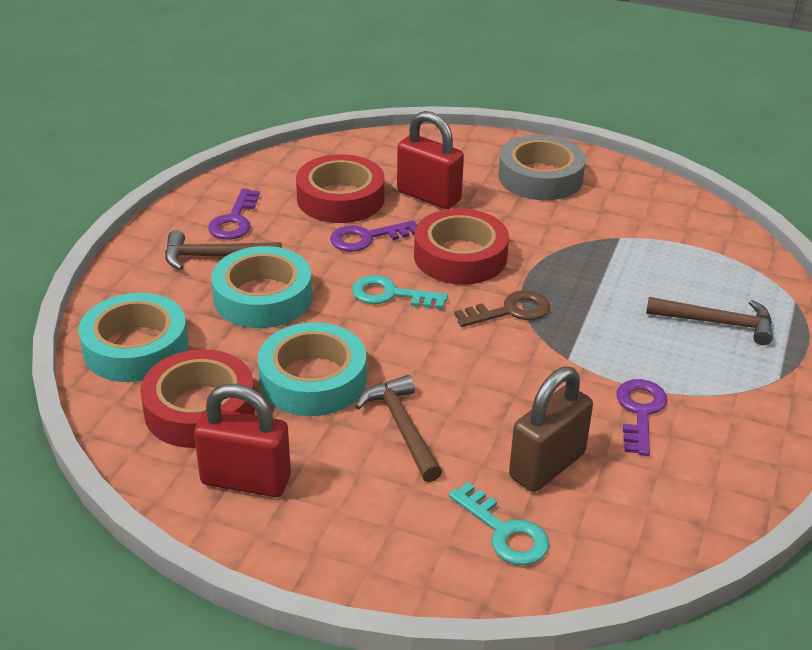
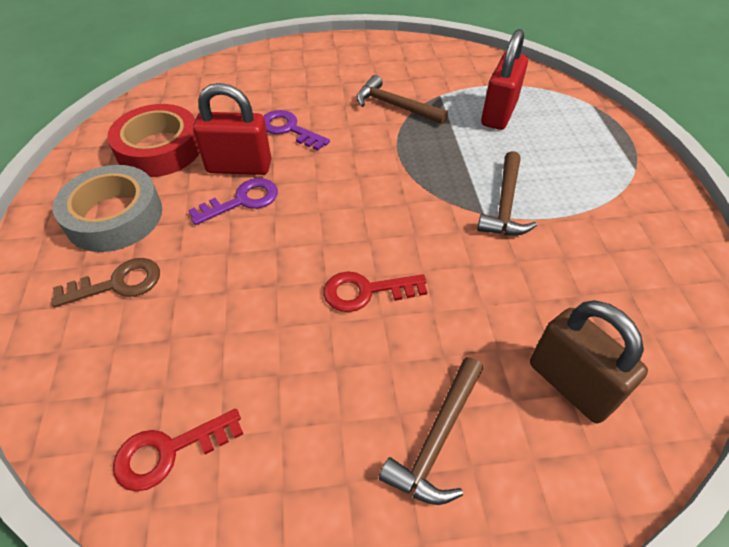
purple key: 3 -> 2
red key: 0 -> 2
red tape: 3 -> 1
turquoise key: 2 -> 0
turquoise tape: 3 -> 0

